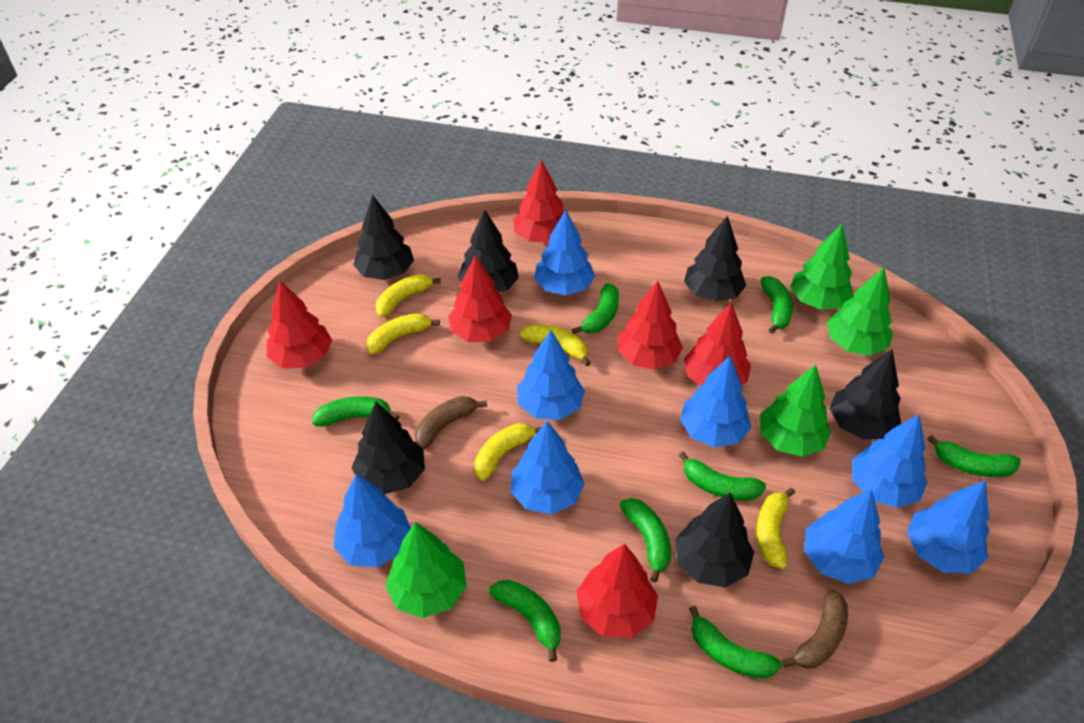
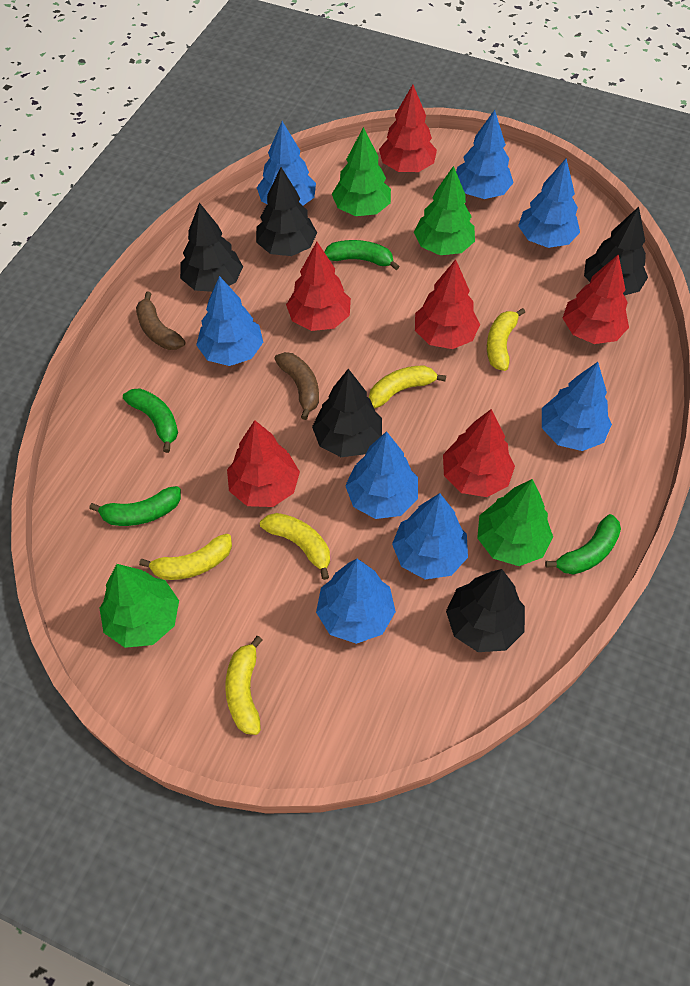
black tree: 6 -> 5
green banana: 8 -> 4

